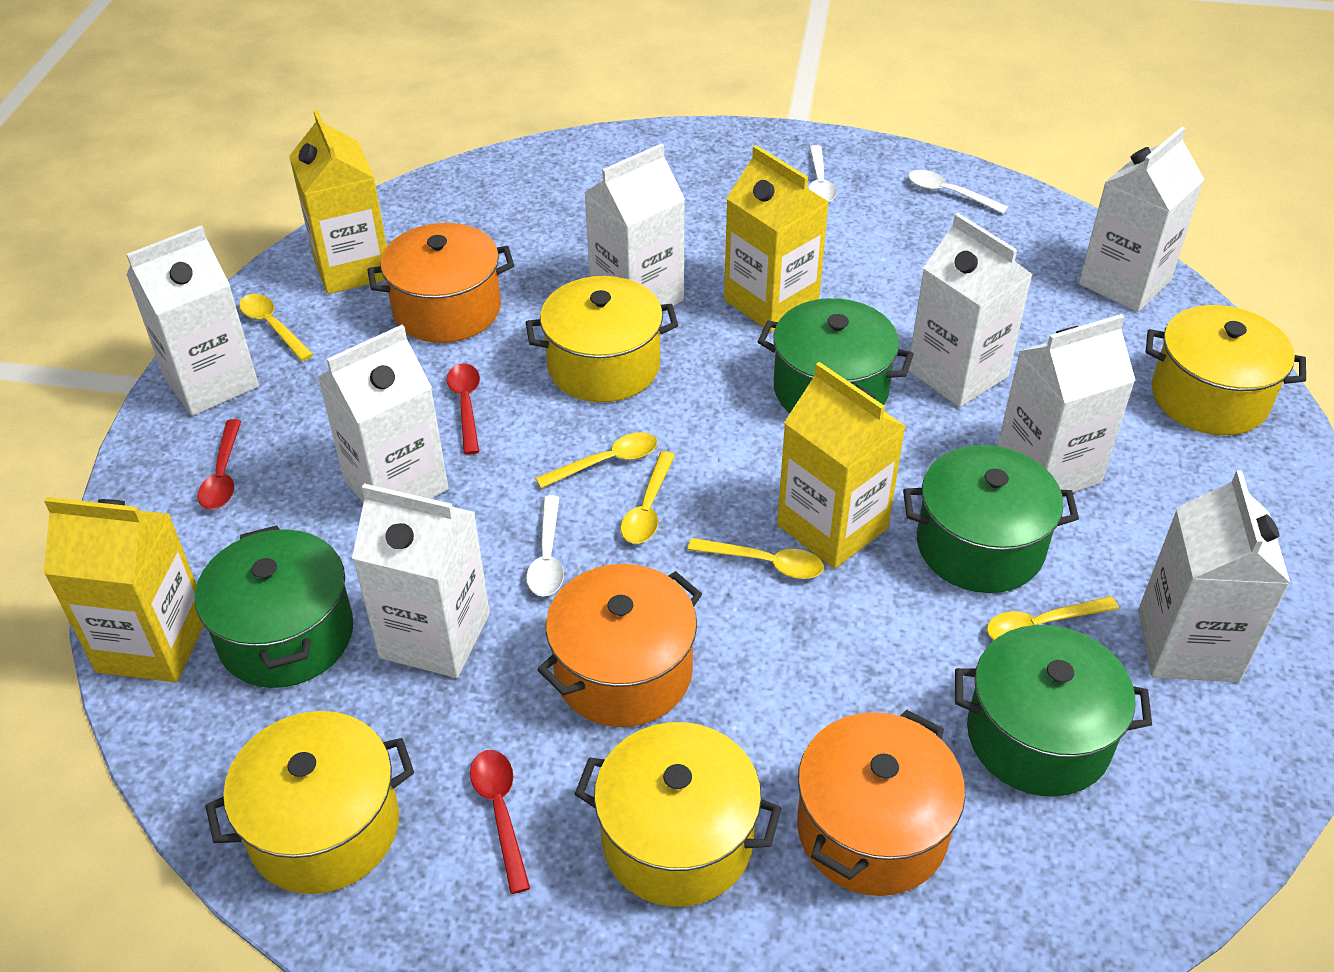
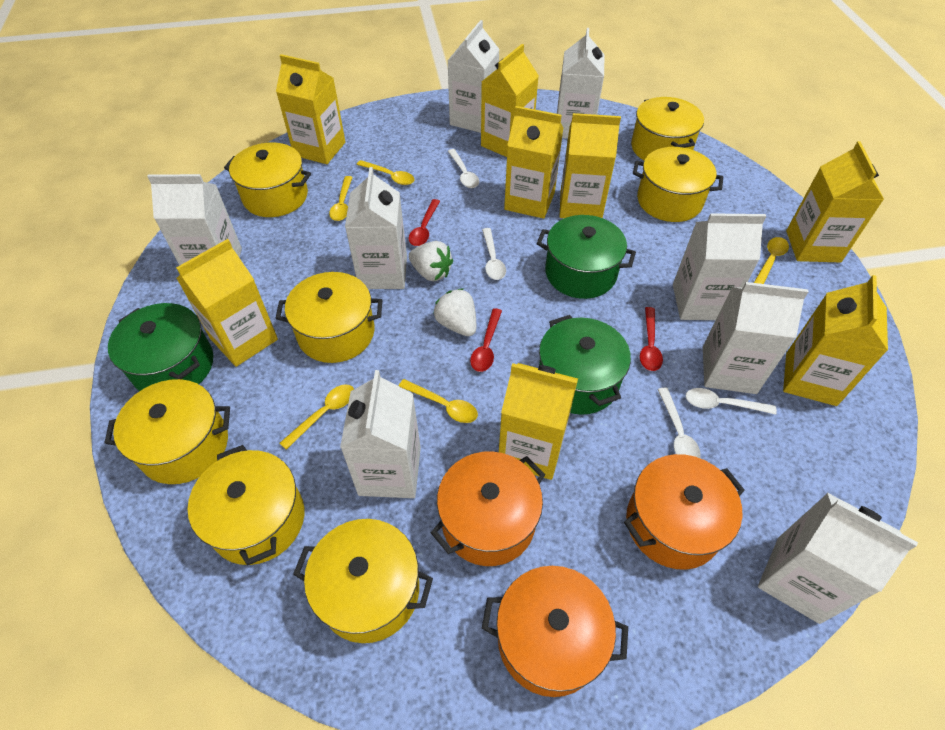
green pot: 4 -> 3
white spoon: 3 -> 4
white strawberry: 0 -> 2
yellow carton: 4 -> 8
yellow pot: 4 -> 7

